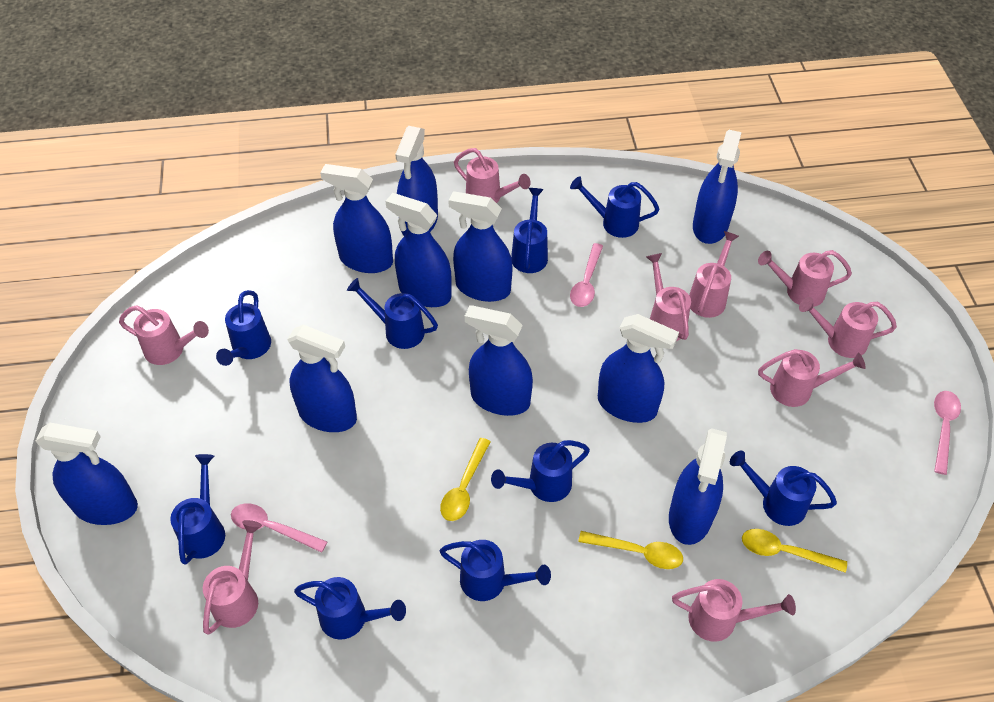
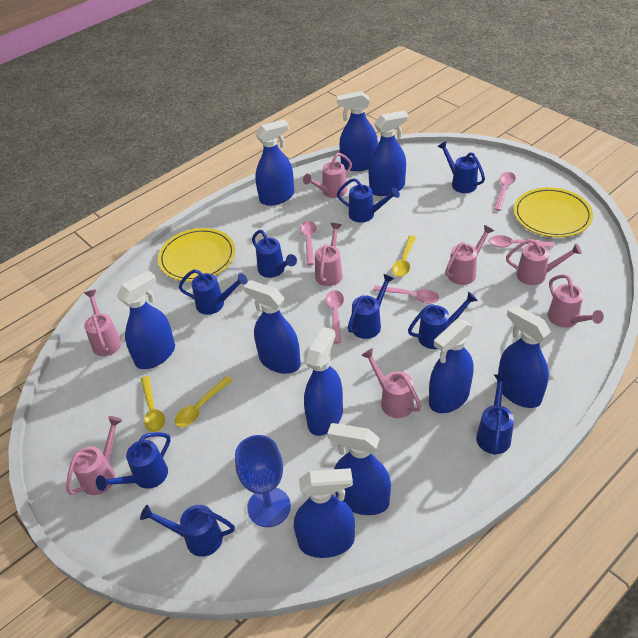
blue goblet: 0 -> 1
pink spoon: 3 -> 5
pink watering can: 9 -> 8
yellow plate: 0 -> 2

